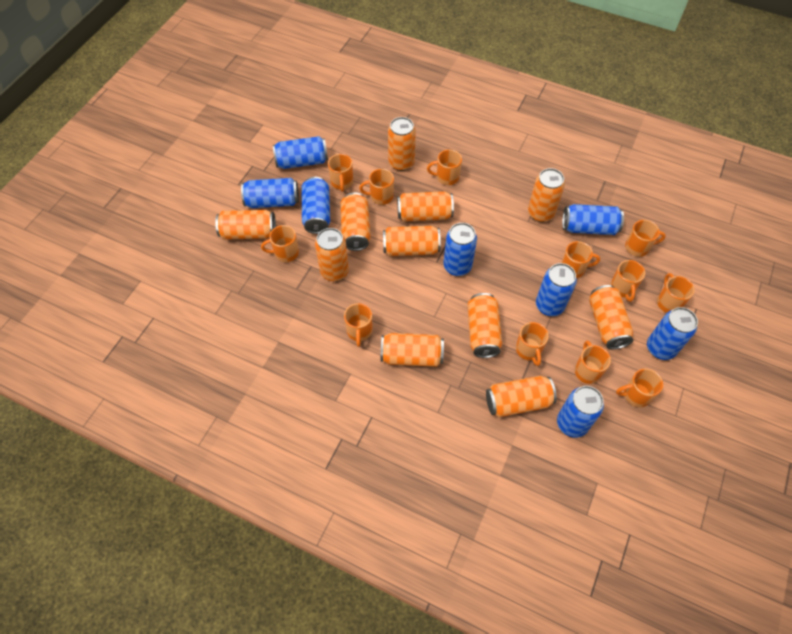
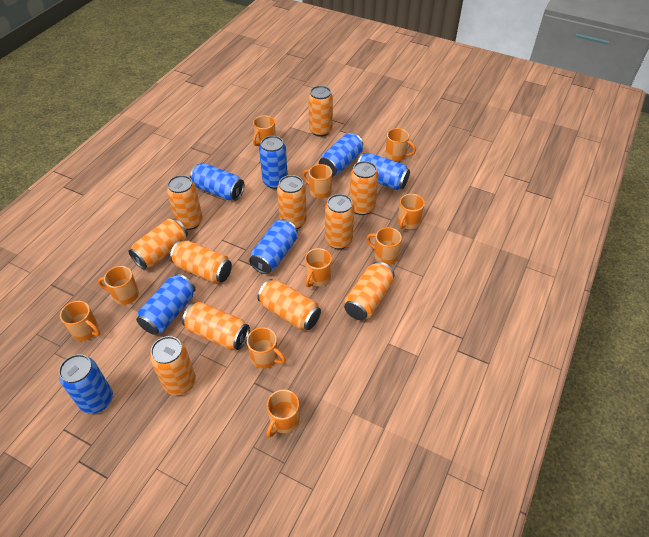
blue can: 8 -> 7
orange mug: 12 -> 10

